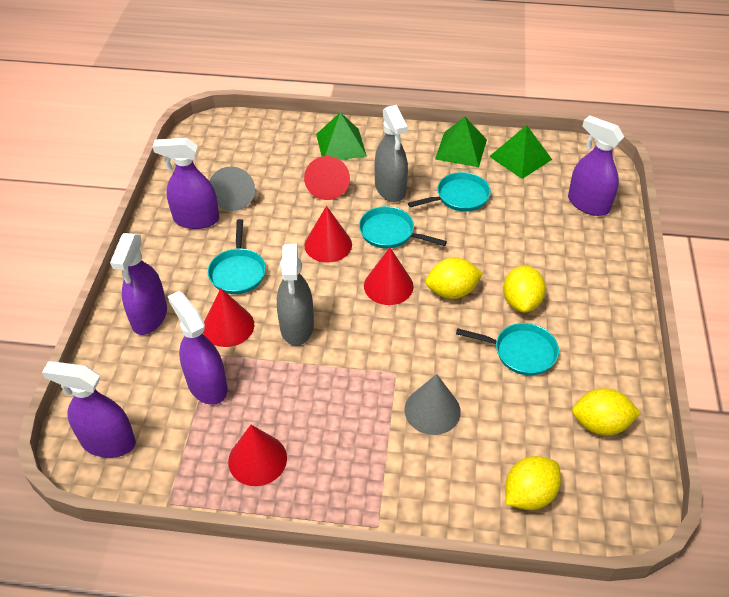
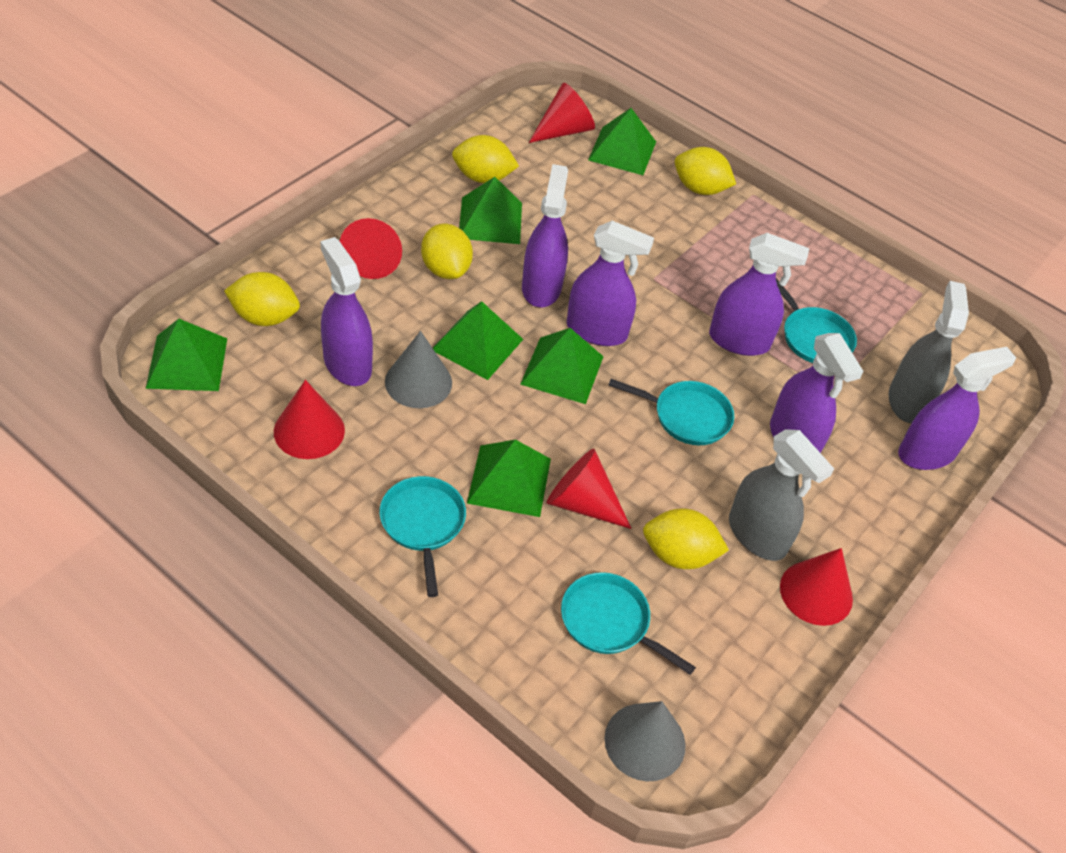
green pyramid: 3 -> 6
purple spray bottle: 5 -> 6
yellow lemon: 4 -> 5

